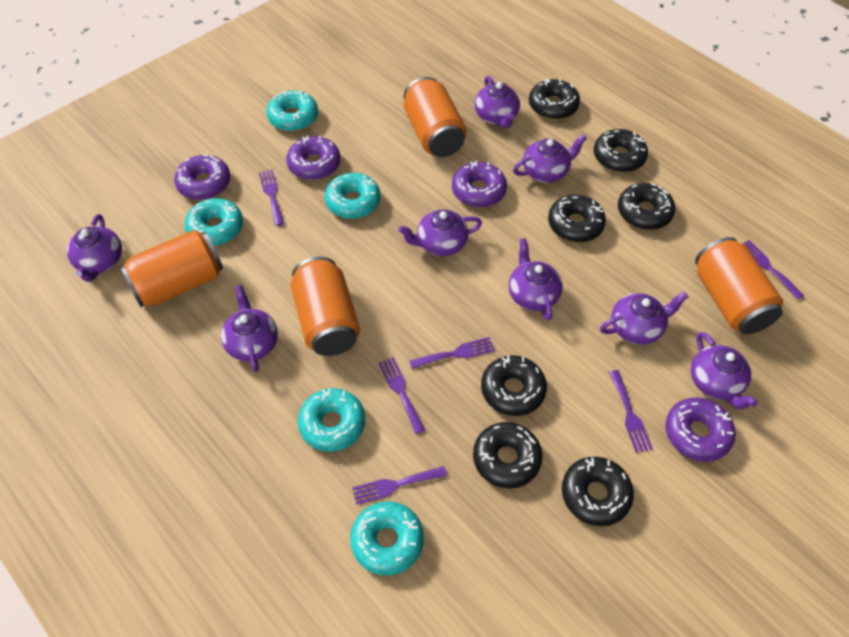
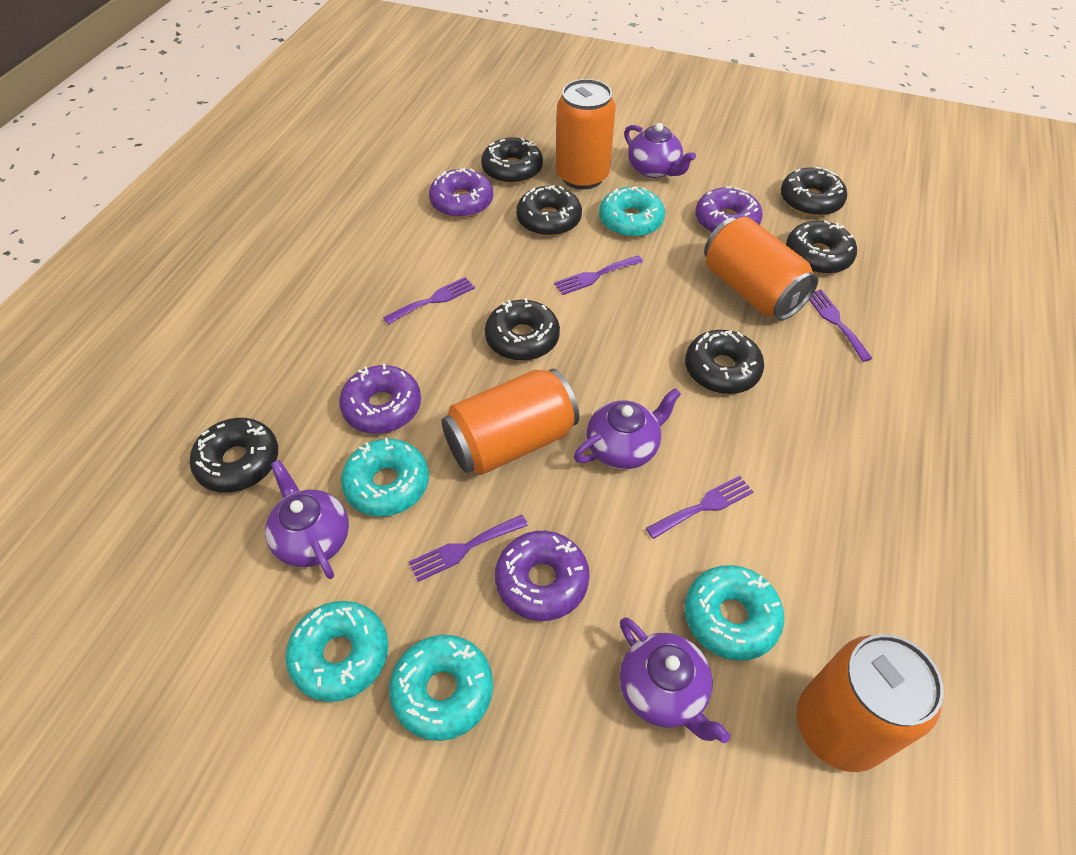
purple fork: 6 -> 5
purple teapot: 8 -> 4

